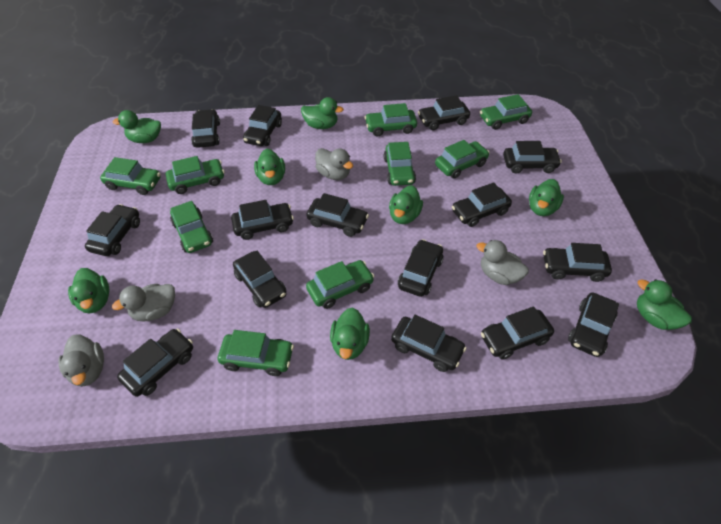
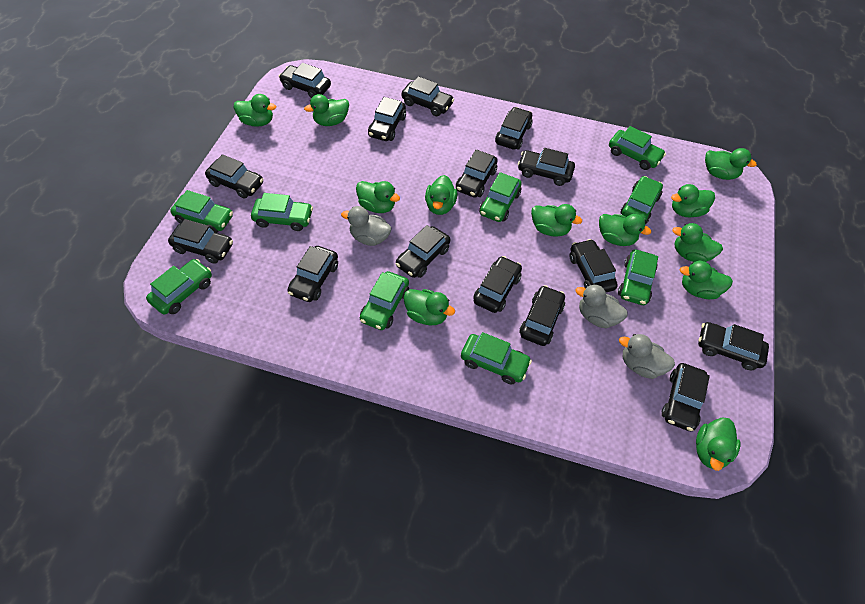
green duck: 8 -> 12
grey duck: 4 -> 3

